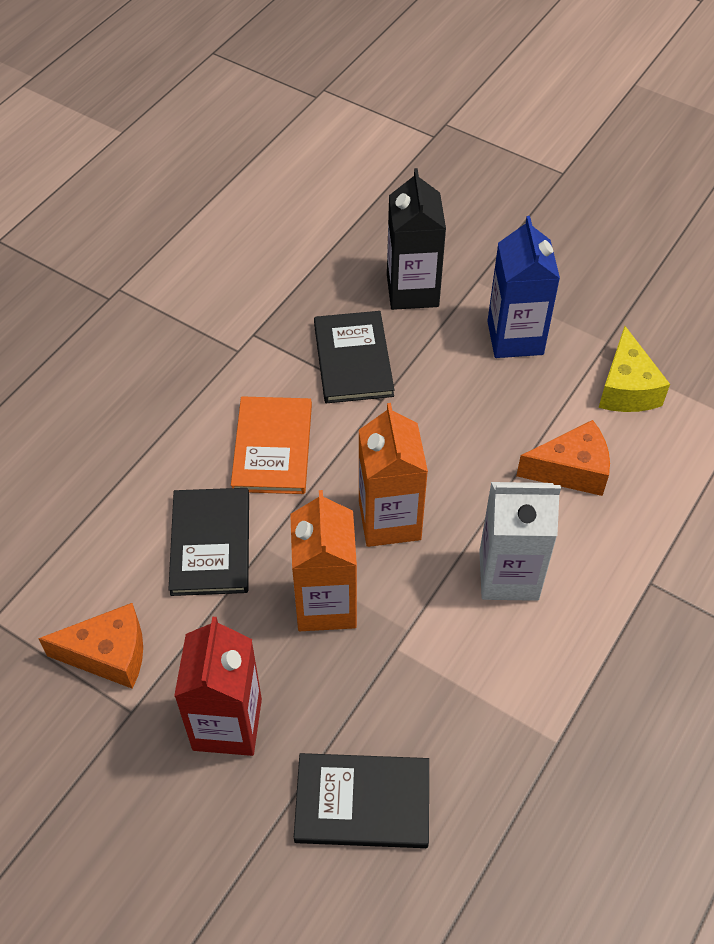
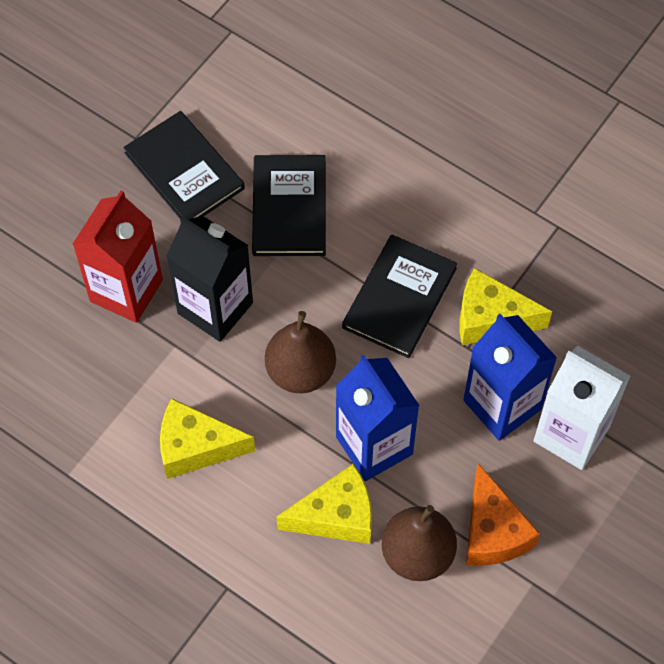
blue carton: 1 -> 2
brown pear: 0 -> 2
orange book: 1 -> 0
orange carton: 2 -> 0
orange cheese: 2 -> 1
yellow cheese: 1 -> 3

